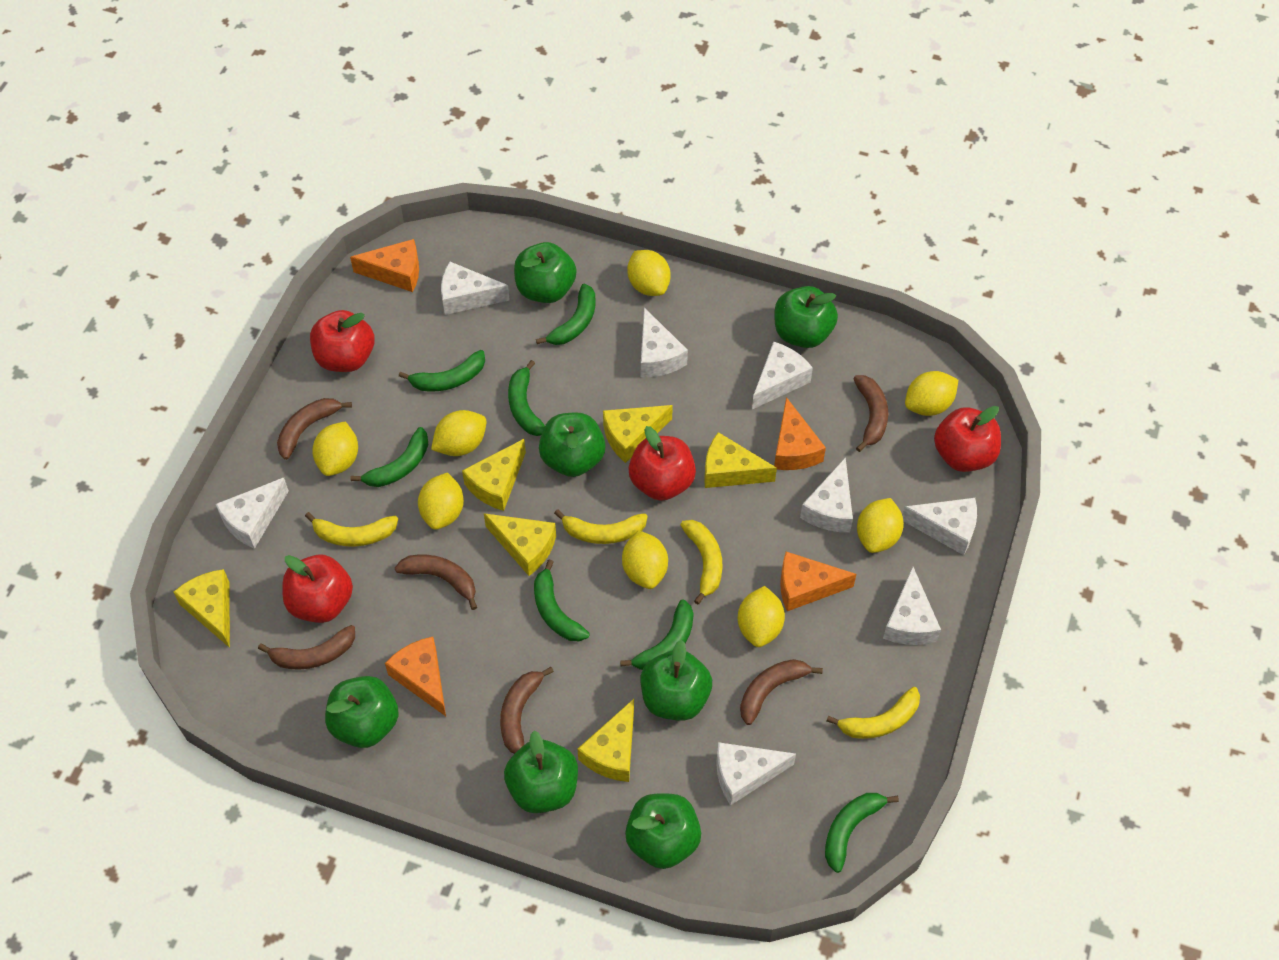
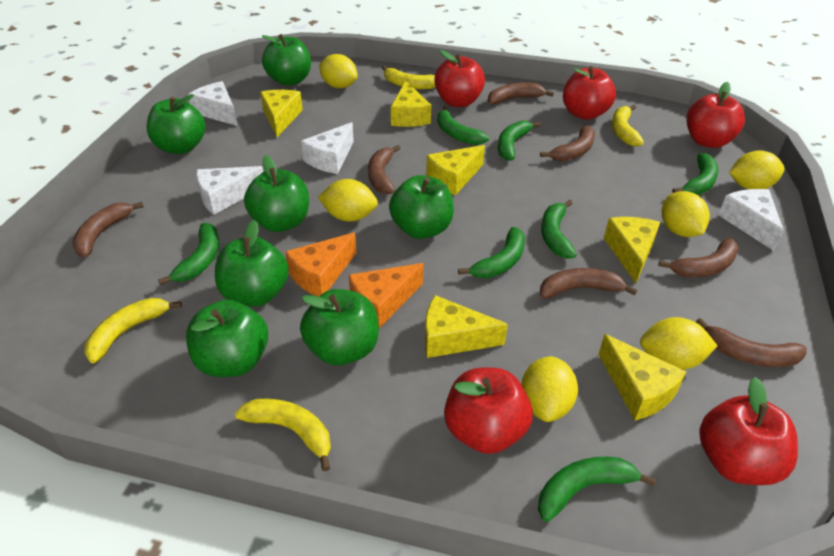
brown banana: 6 -> 7
orange cheese: 4 -> 2
red apple: 4 -> 5
white cheese: 8 -> 4
yellow lemon: 8 -> 6

